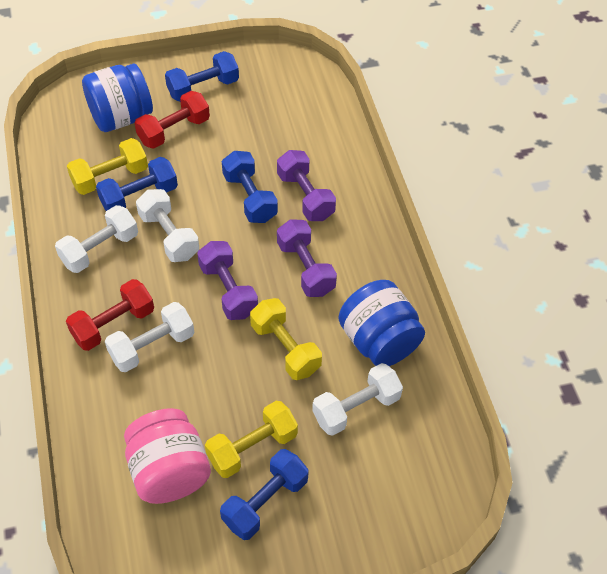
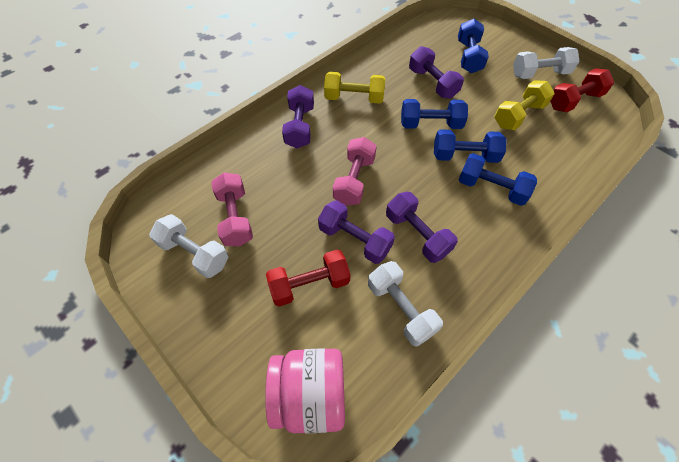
blue jar: 2 -> 0
pink dumbbell: 0 -> 2
purple dumbbell: 3 -> 4
white dumbbell: 4 -> 3
yellow dumbbell: 3 -> 2

